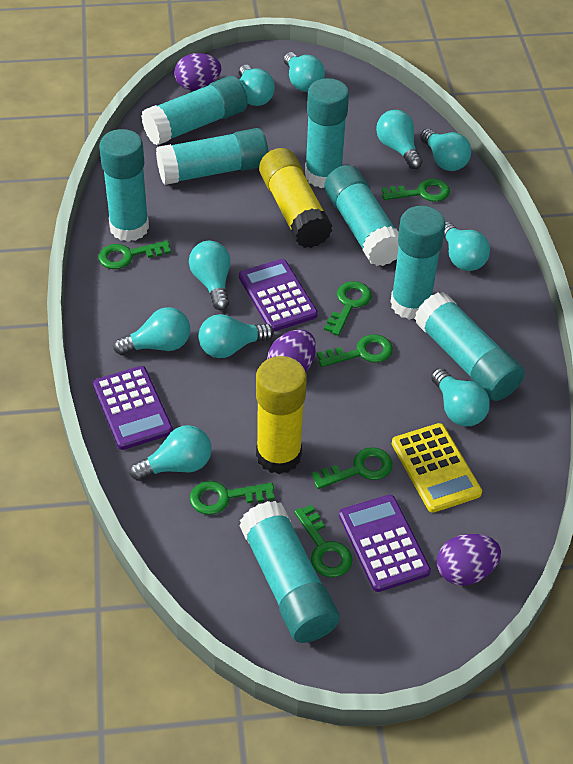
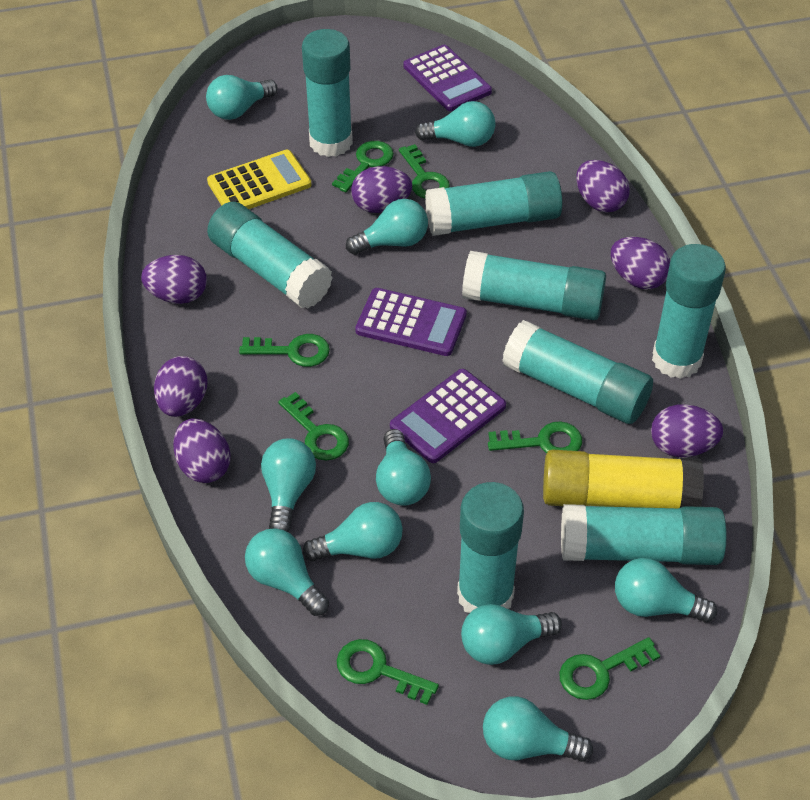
purple egg: 3 -> 7
yellow glue stick: 2 -> 1

